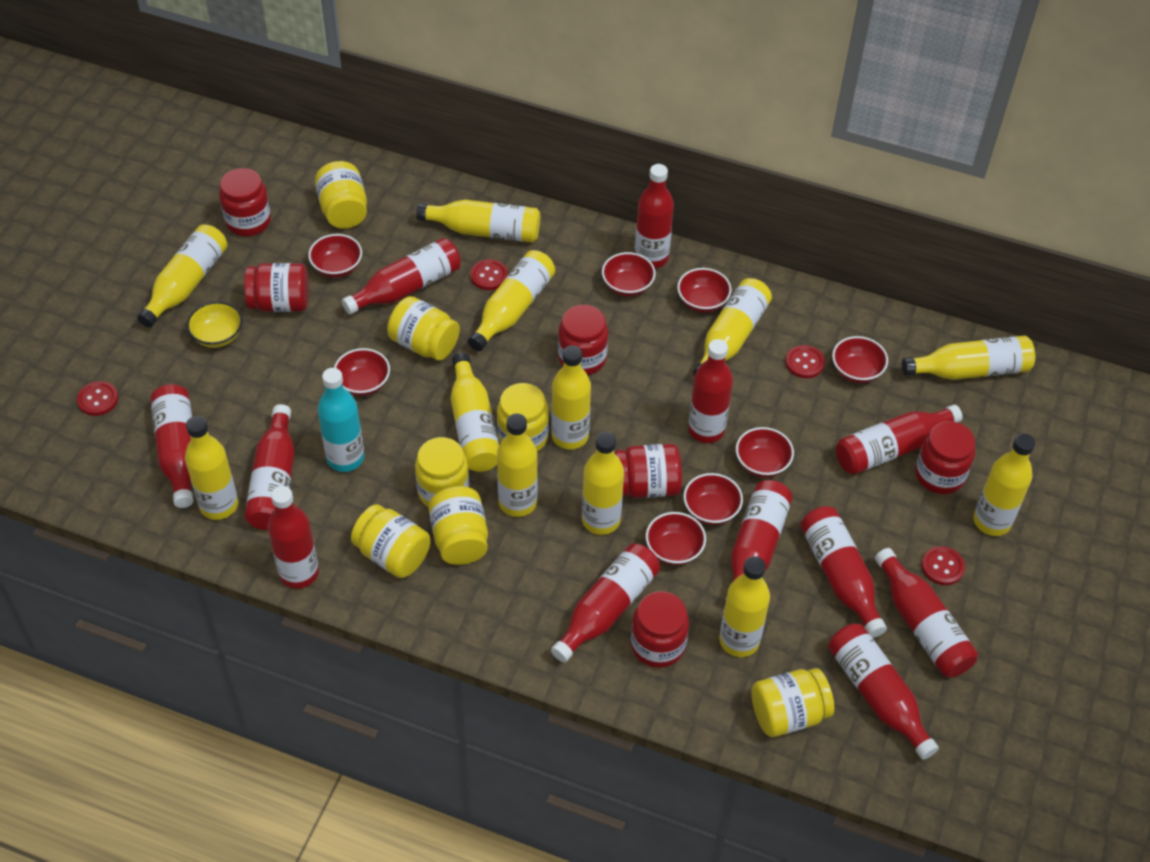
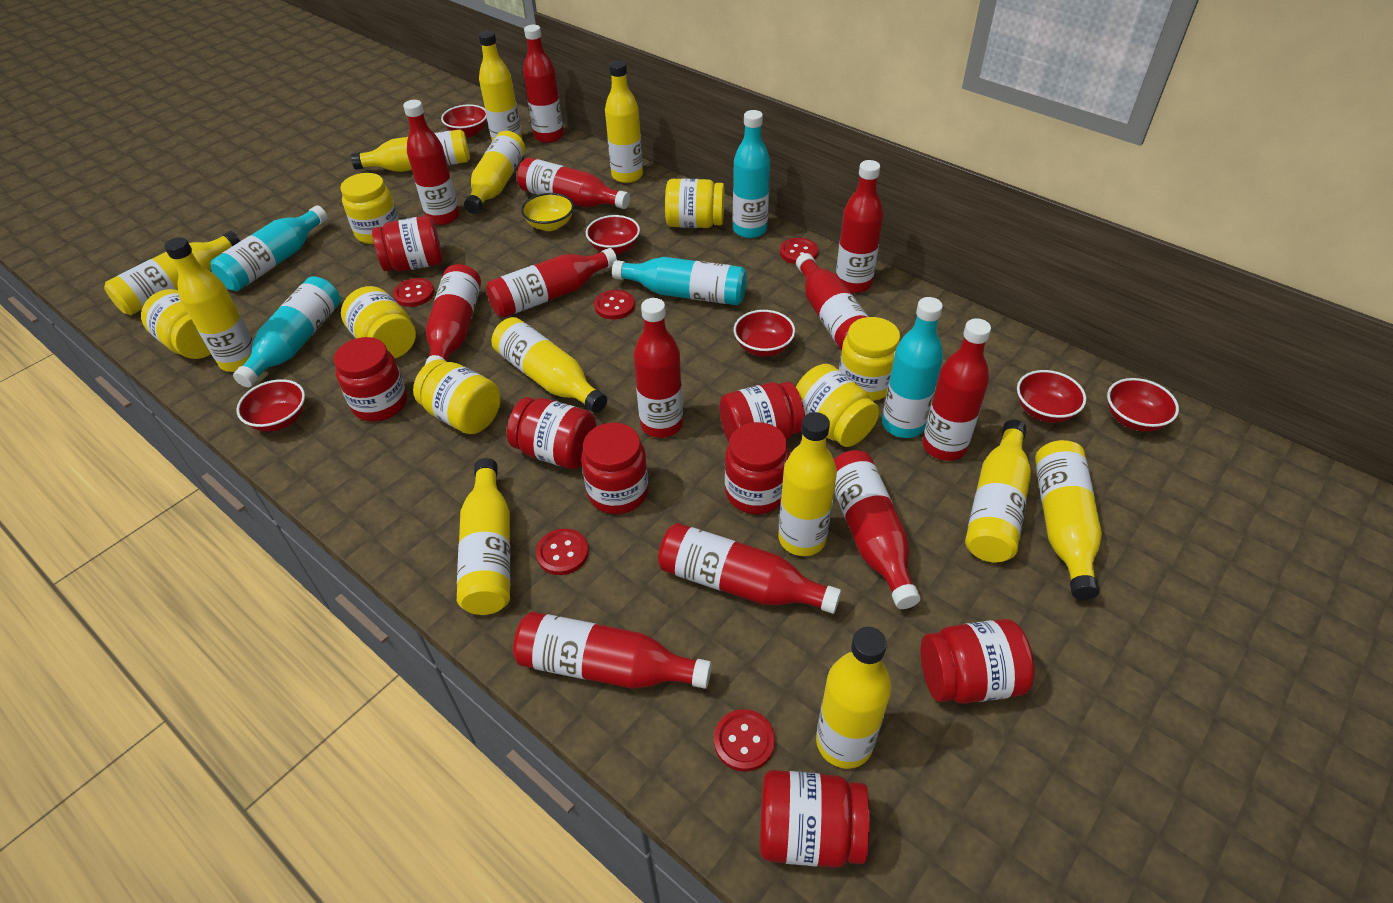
red bowl: 8 -> 6
red button: 4 -> 5
red jar: 6 -> 8
turquoise bottle: 1 -> 5

